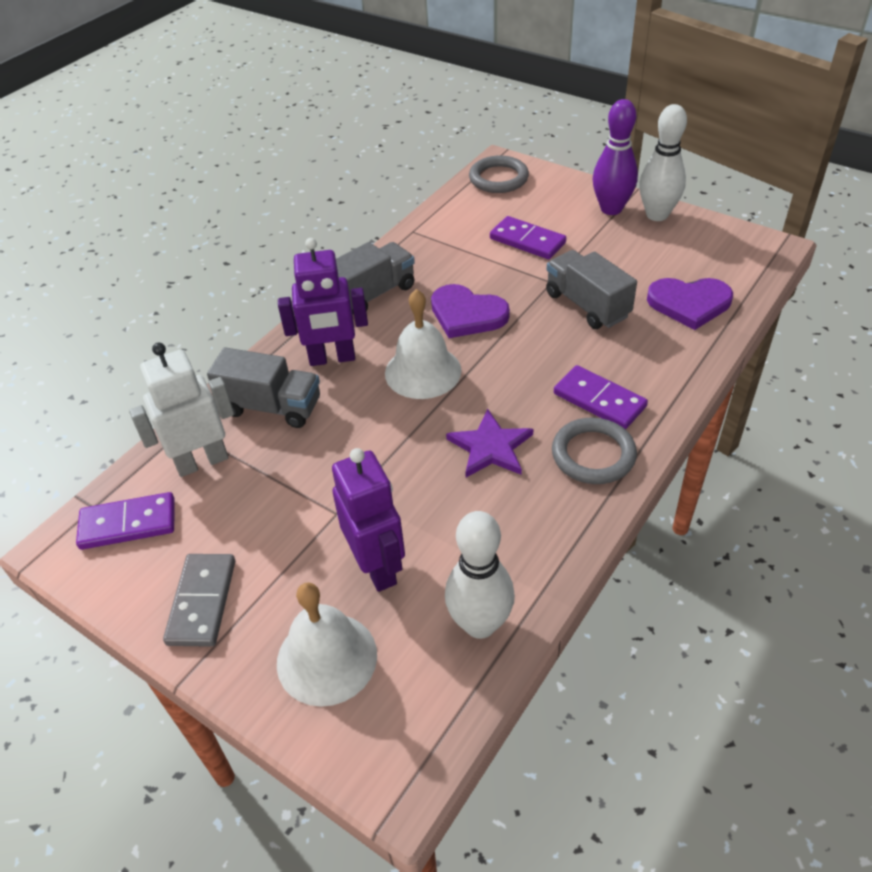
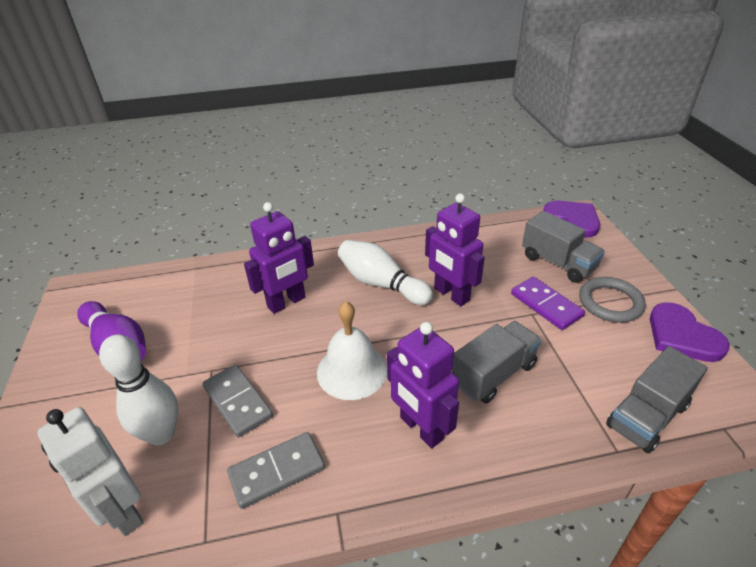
grey domino: 1 -> 2
grey ring: 2 -> 1
purple domino: 3 -> 1
purple robot: 2 -> 3
purple star: 1 -> 0
white bell: 2 -> 1

